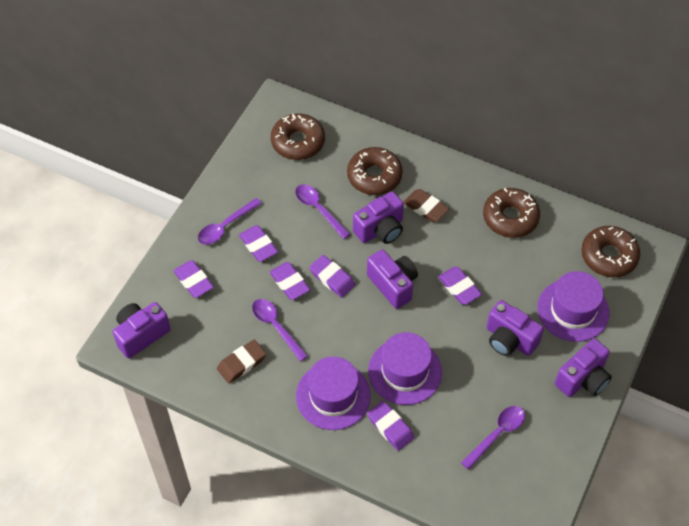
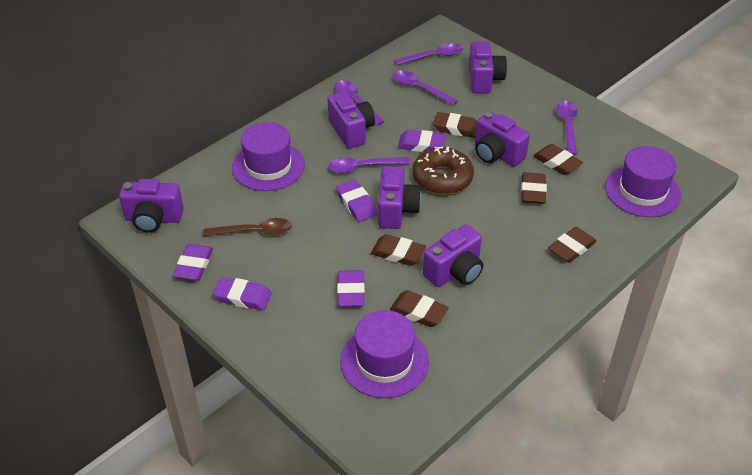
brown donut: 4 -> 1
brown eraser: 2 -> 6
brown spoon: 0 -> 1
purple camera: 5 -> 6
purple eraser: 6 -> 5
purple spoon: 4 -> 5

